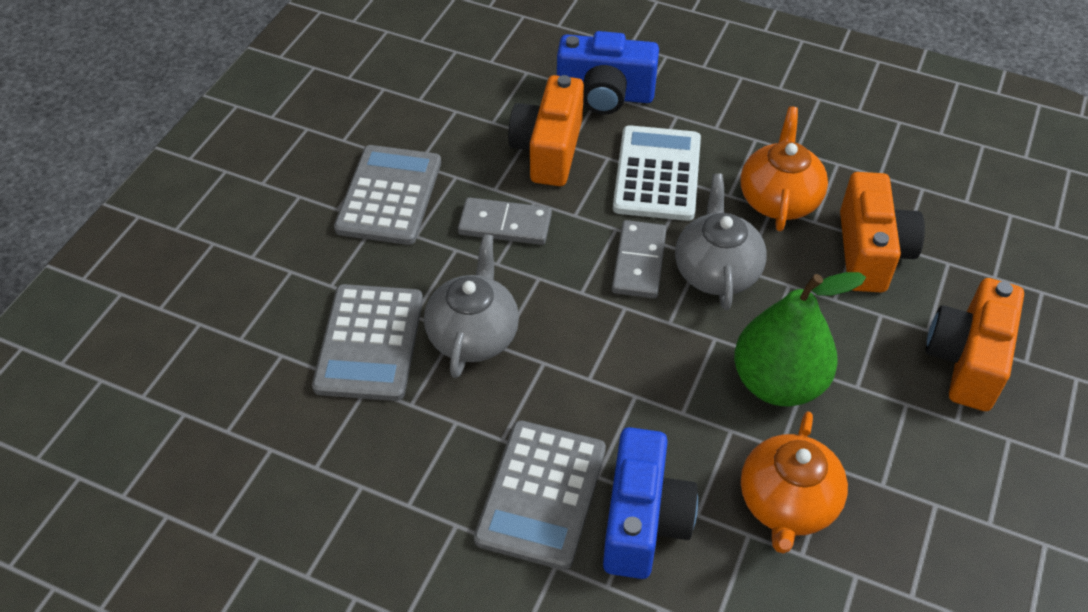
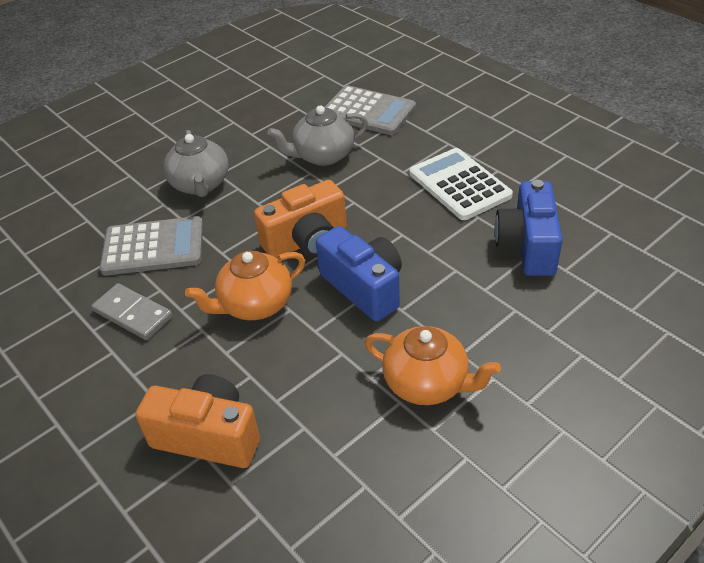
green pear: 1 -> 0
grey calculator: 3 -> 2
grey domino: 2 -> 1
orange camera: 3 -> 2

